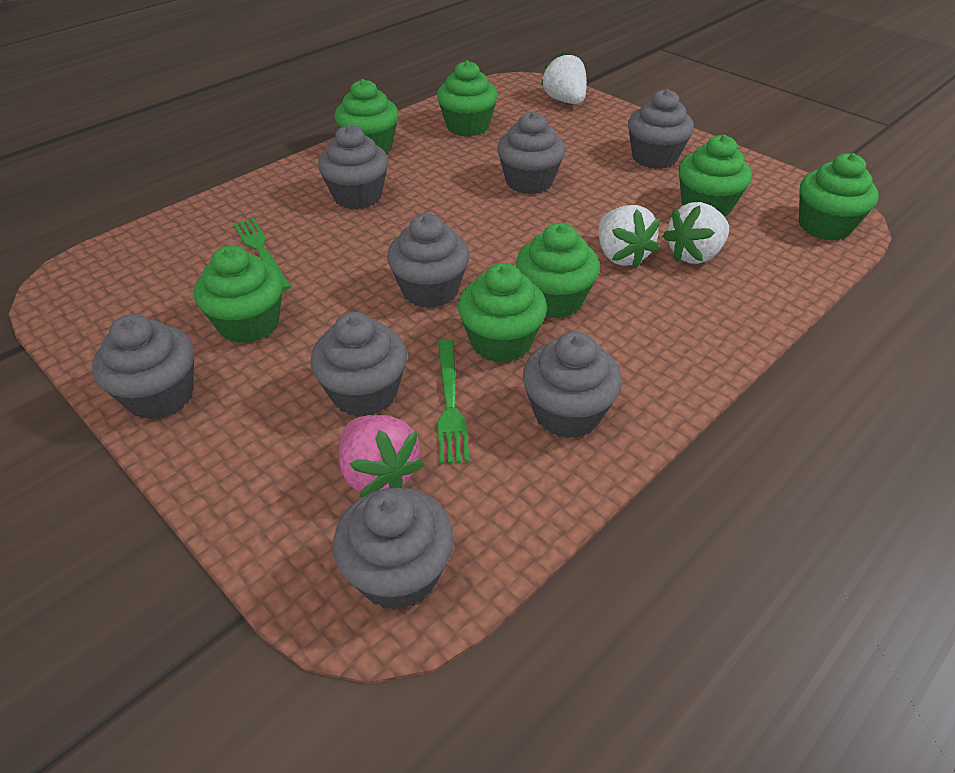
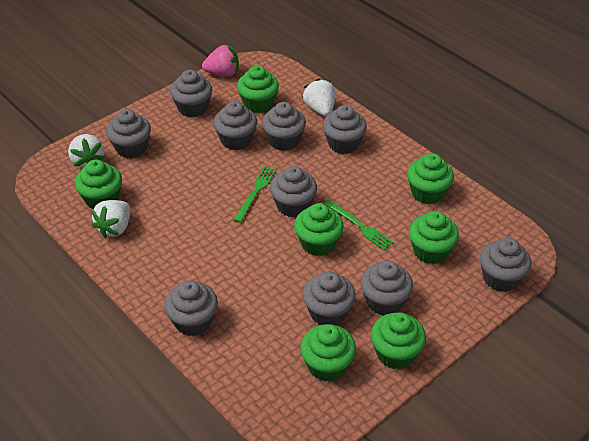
grey cupcake: 8 -> 10

